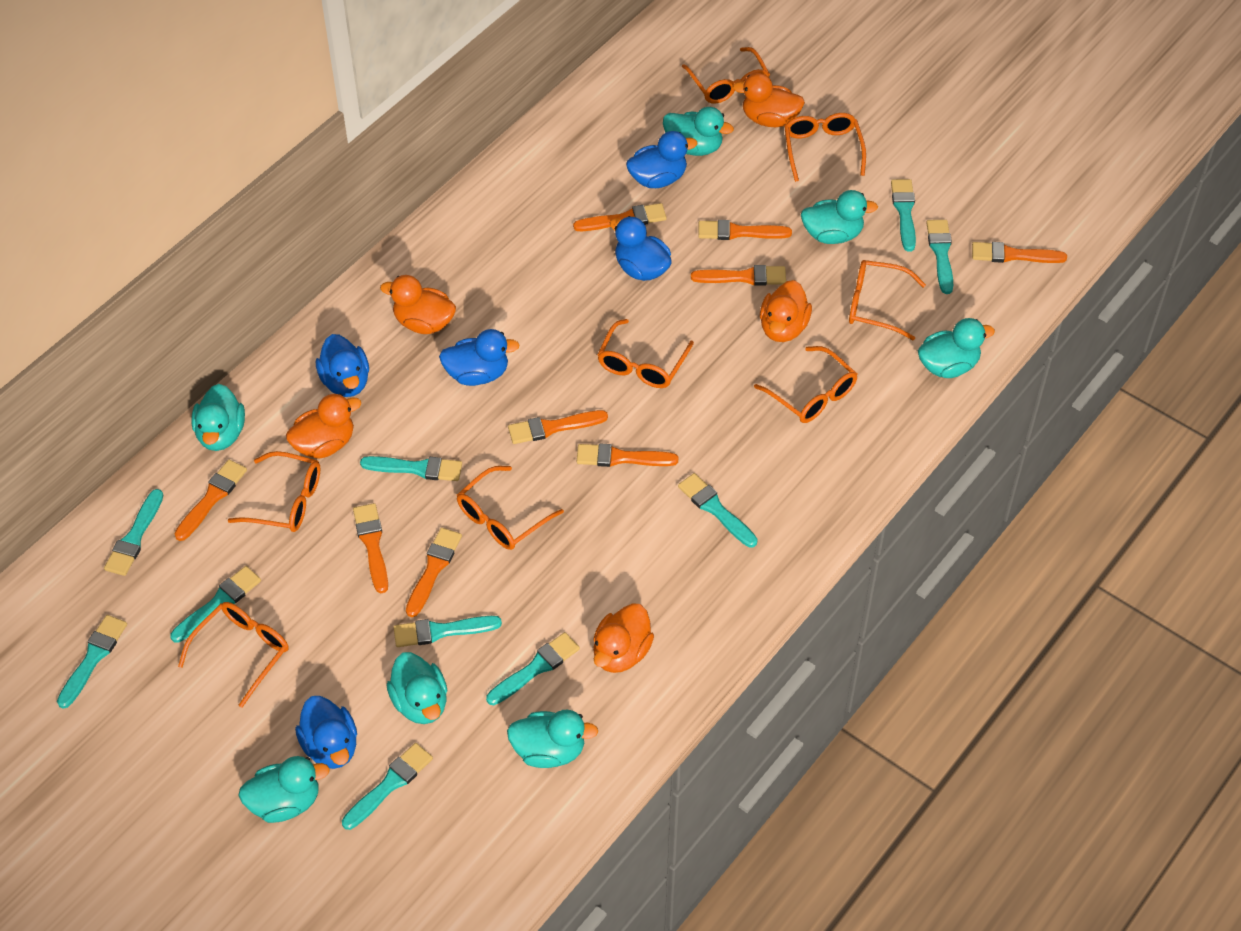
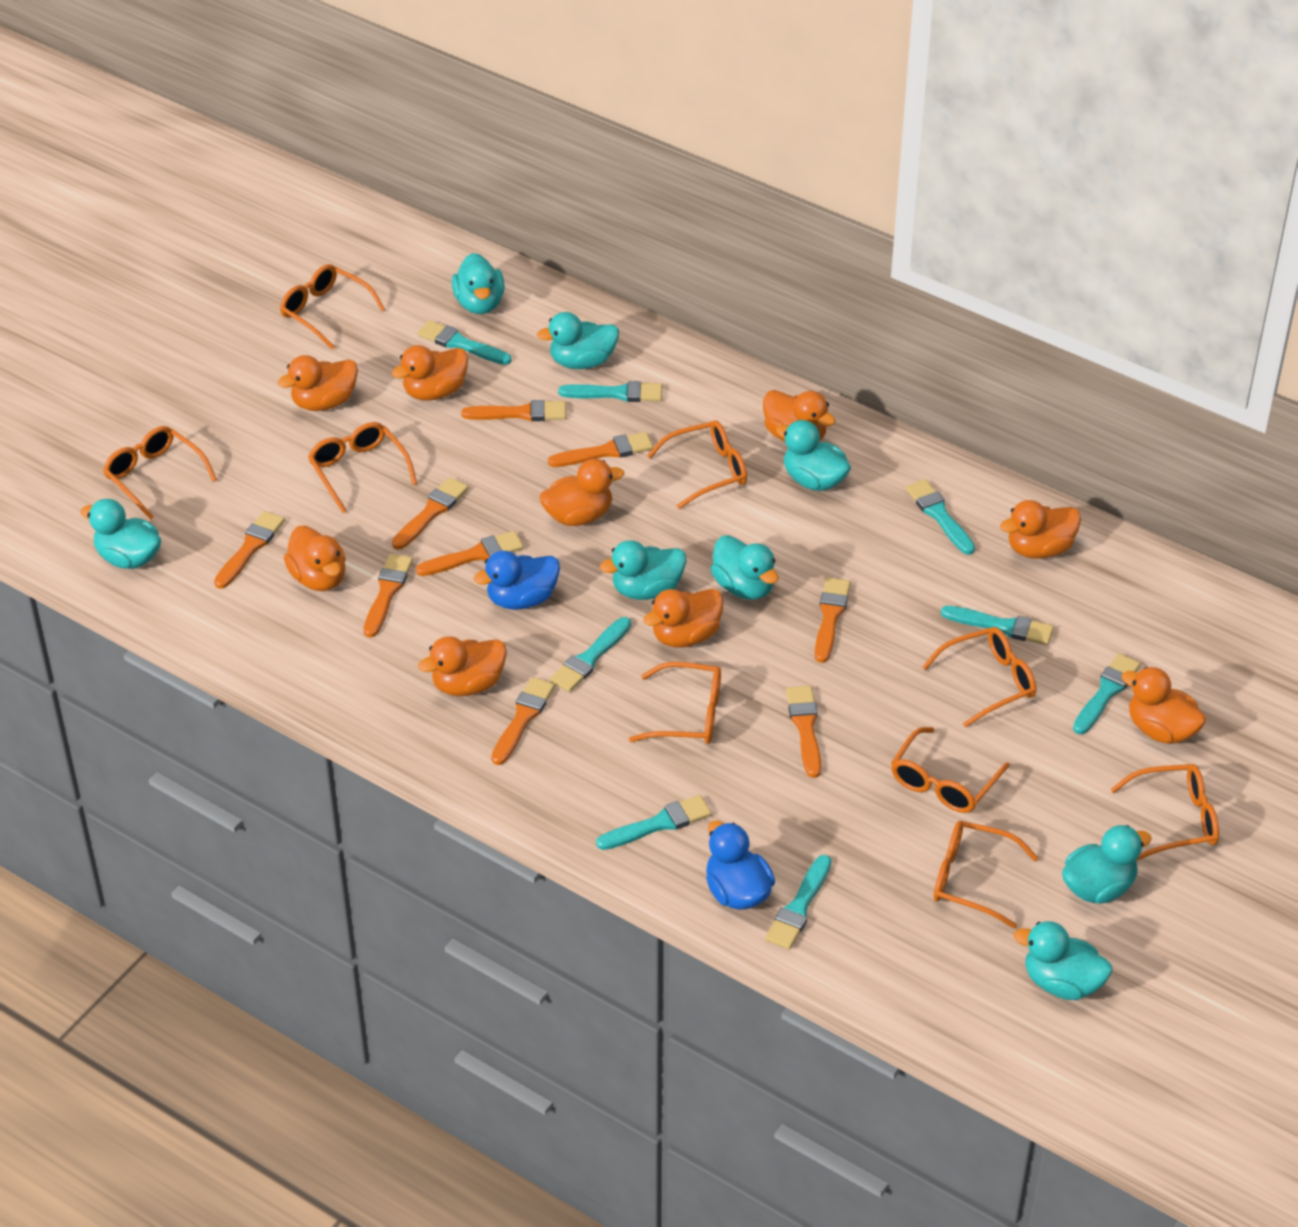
blue duck: 5 -> 2
orange duck: 5 -> 9
orange glasses: 8 -> 9
turquoise brush: 10 -> 8
turquoise duck: 7 -> 8

